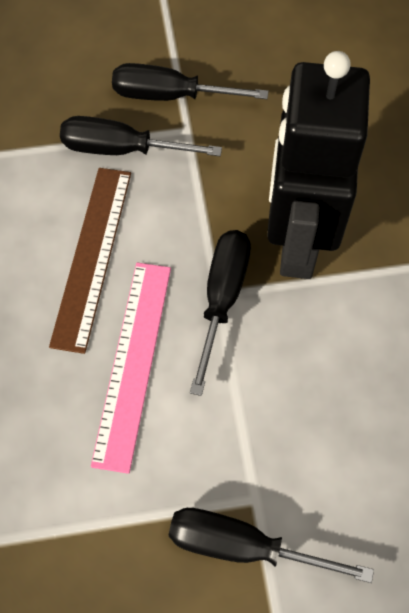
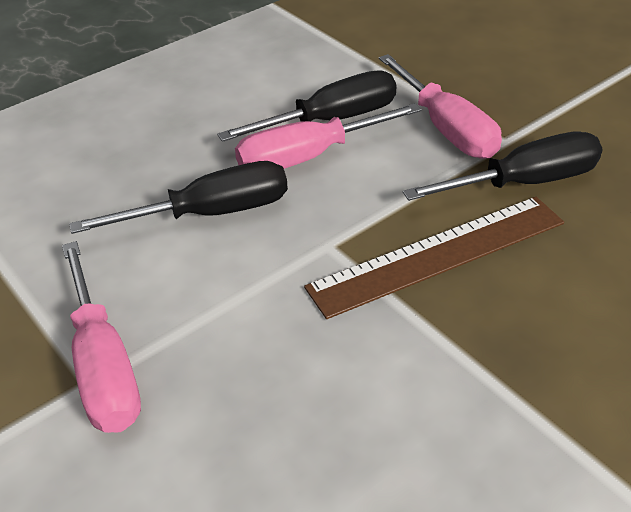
black robot: 1 -> 0
black screwdriver: 4 -> 3
pink ruler: 1 -> 0
pink screwdriver: 0 -> 3

